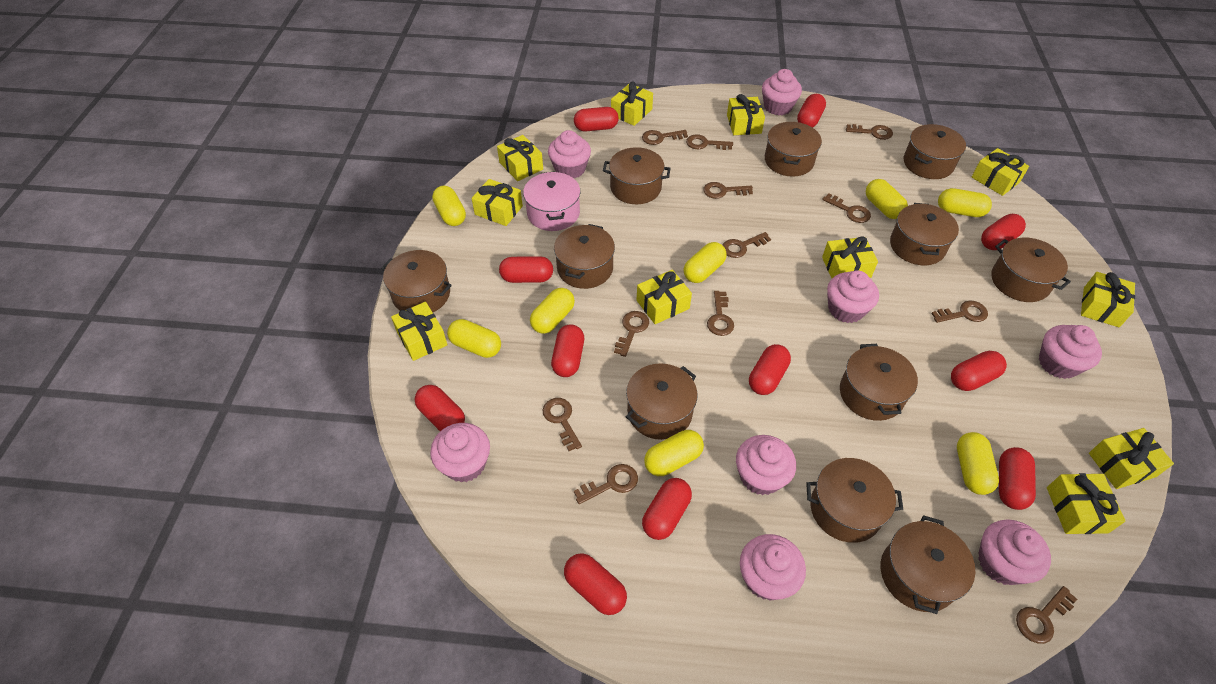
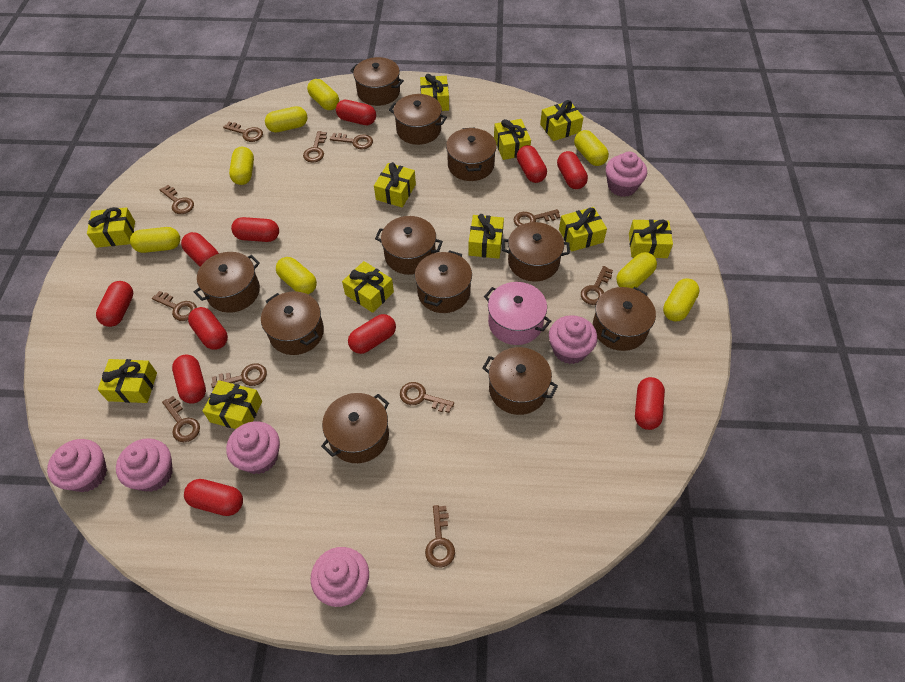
brown key: 12 -> 11
pink cupcake: 8 -> 6

